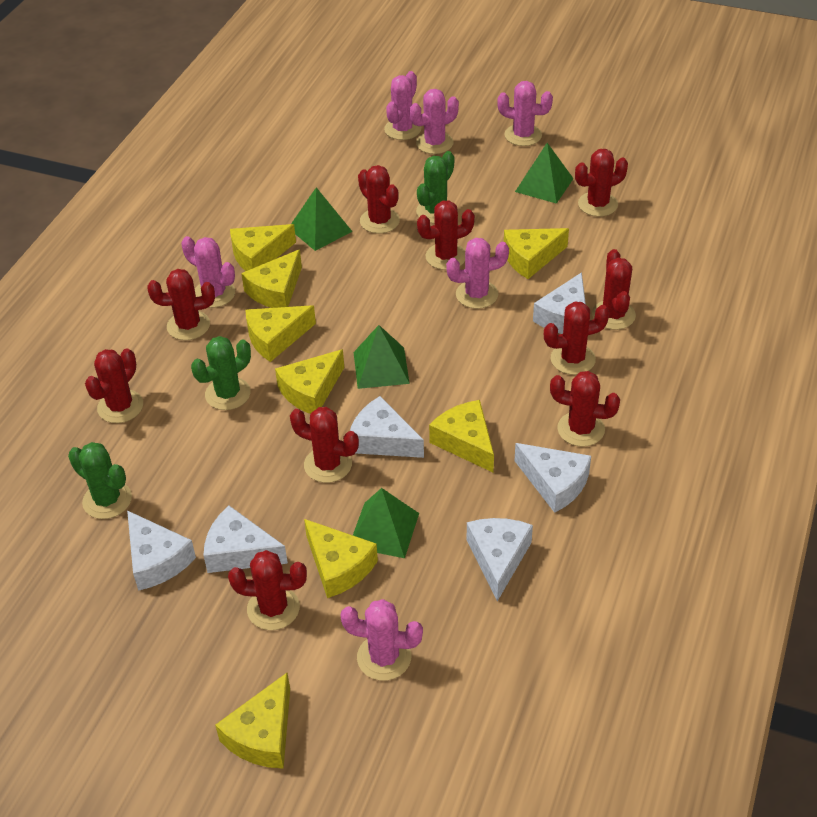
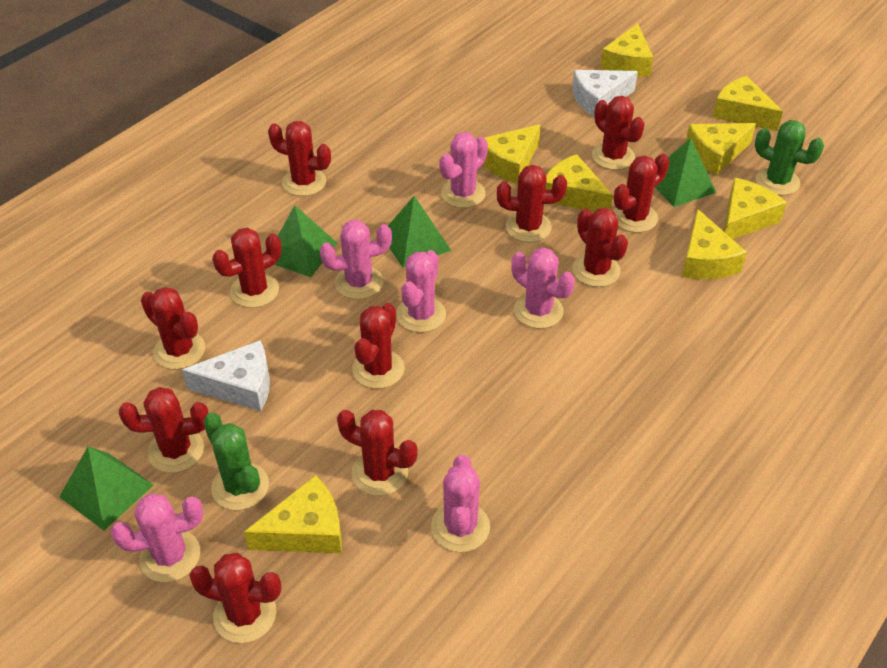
green cactus: 3 -> 2
red cactus: 10 -> 11
white cheese: 6 -> 2

